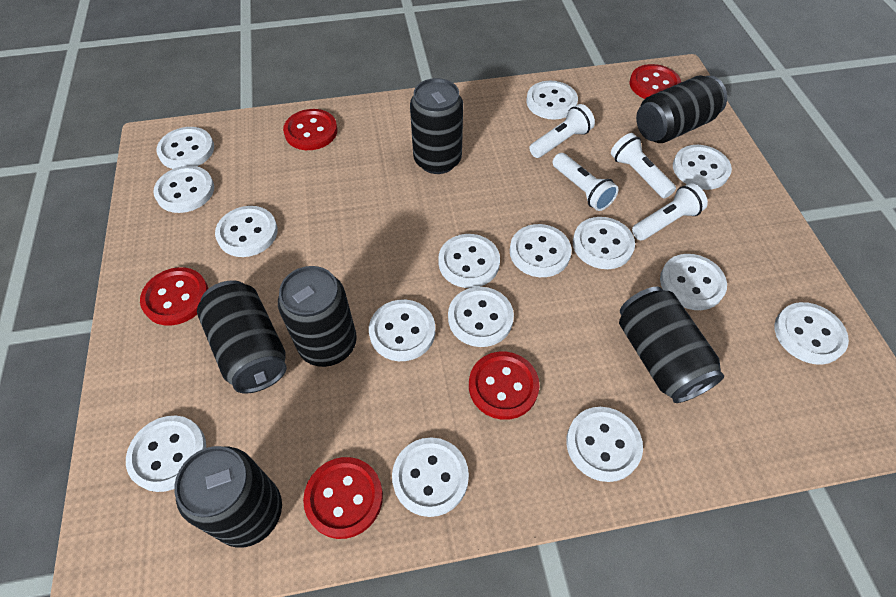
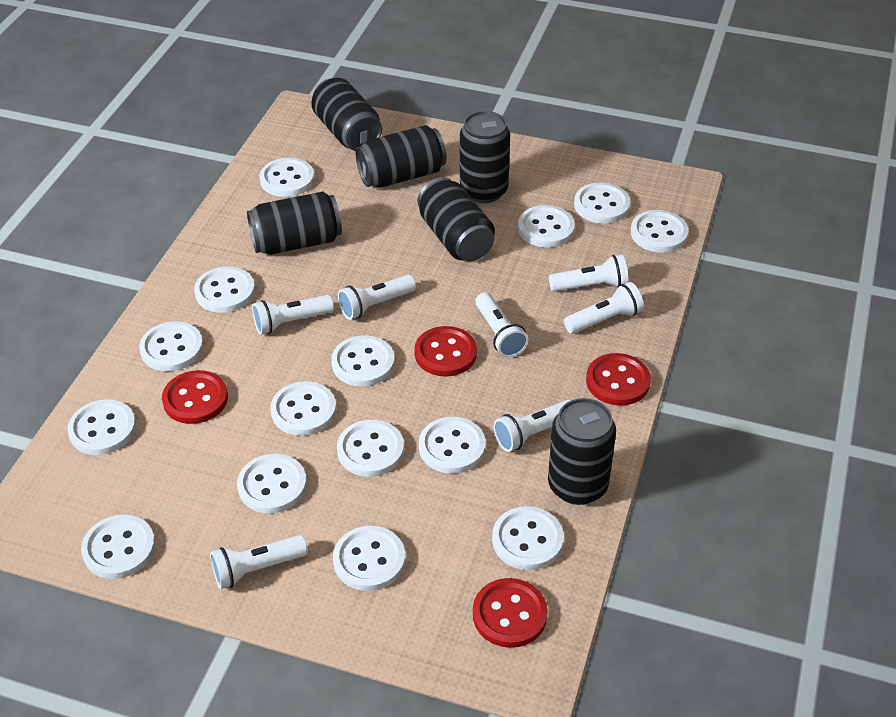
red button: 5 -> 4
white flashlight: 4 -> 7

